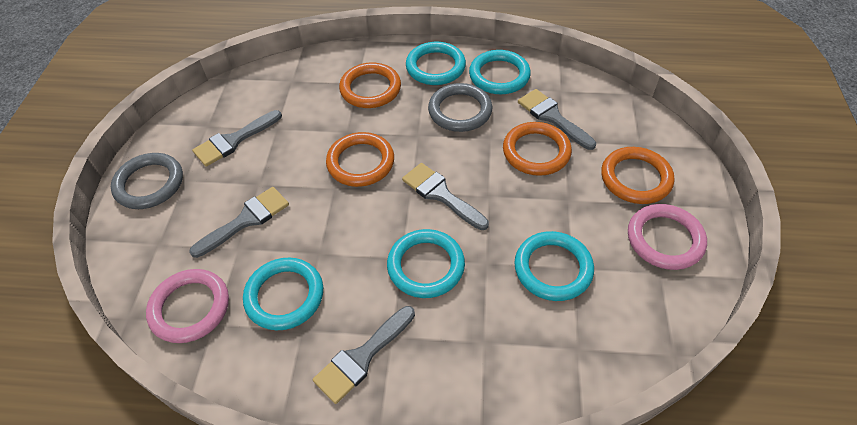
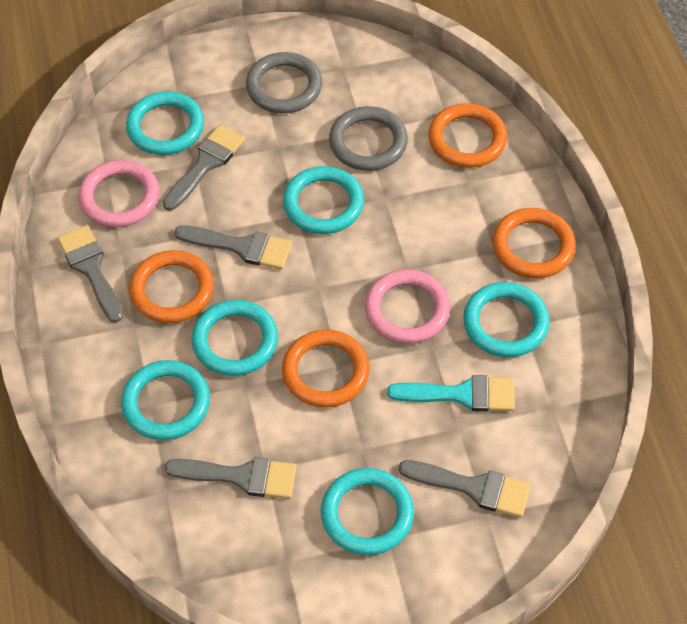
turquoise brush: 0 -> 1
turquoise ring: 5 -> 6

